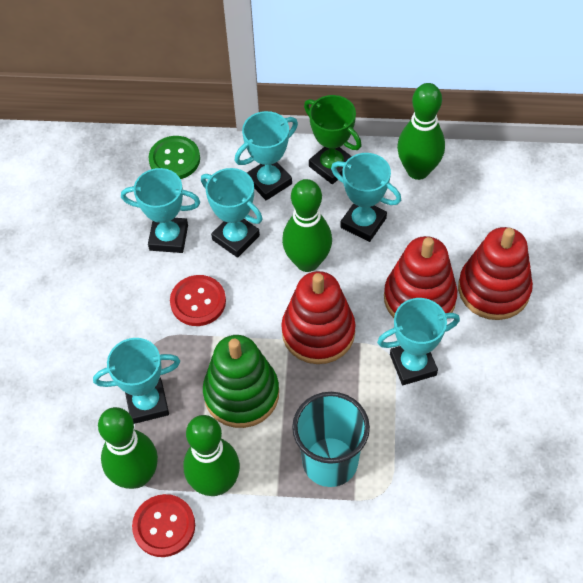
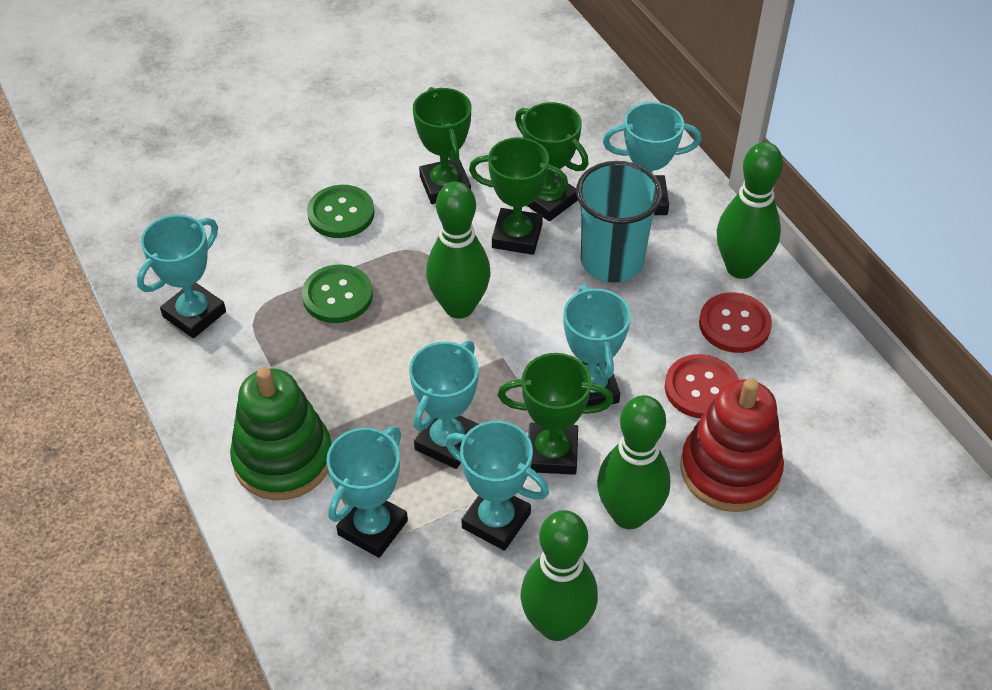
green button: 1 -> 2
green trophy: 1 -> 4
red stacking toy: 3 -> 1

